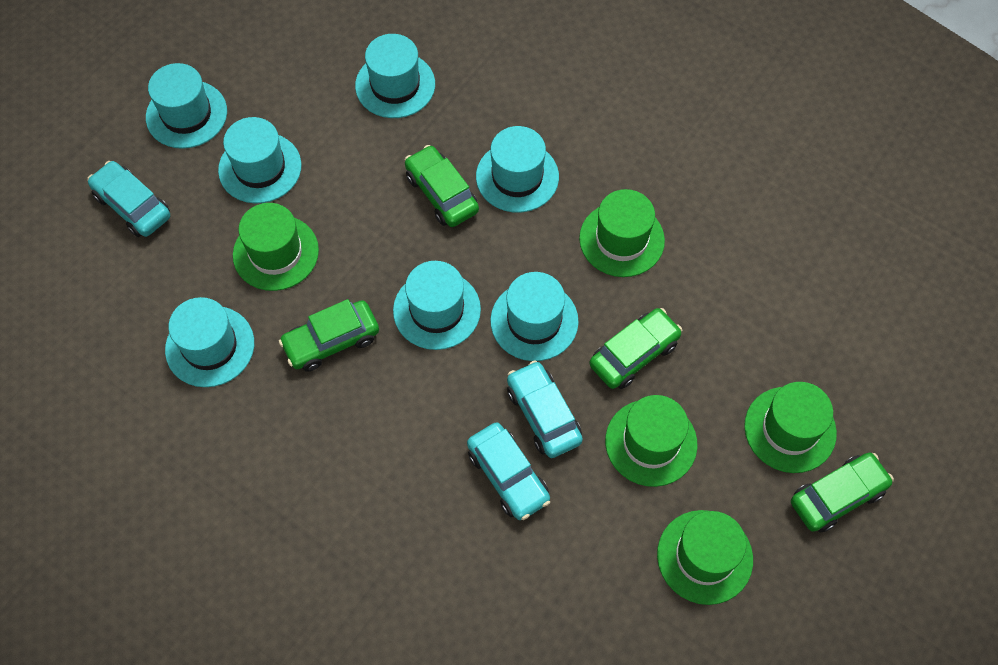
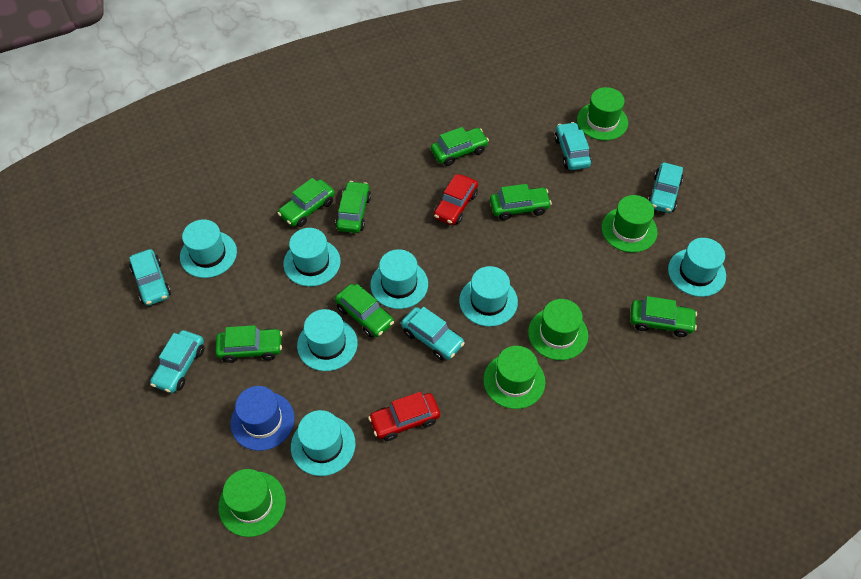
blue hat: 0 -> 1
green car: 4 -> 7
red car: 0 -> 2
turquoise car: 3 -> 5

